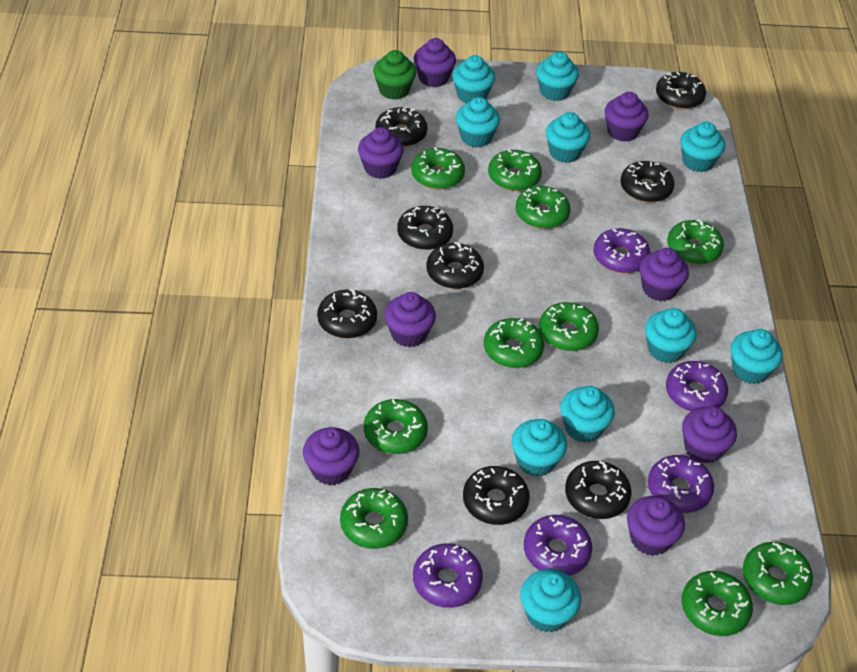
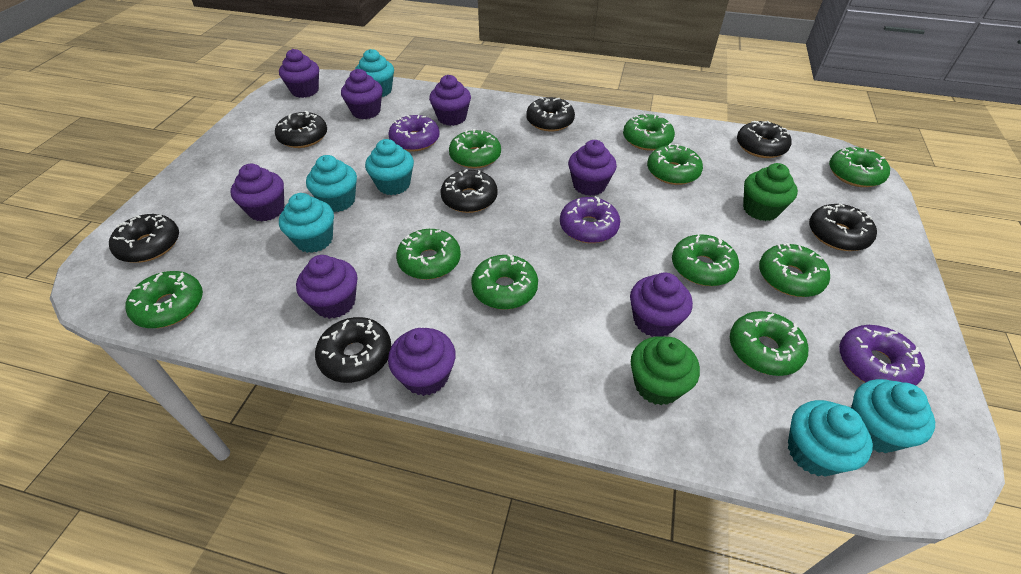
black donut: 8 -> 7
green cupcake: 1 -> 2
purple donut: 5 -> 3
turquoise cupcake: 10 -> 6

